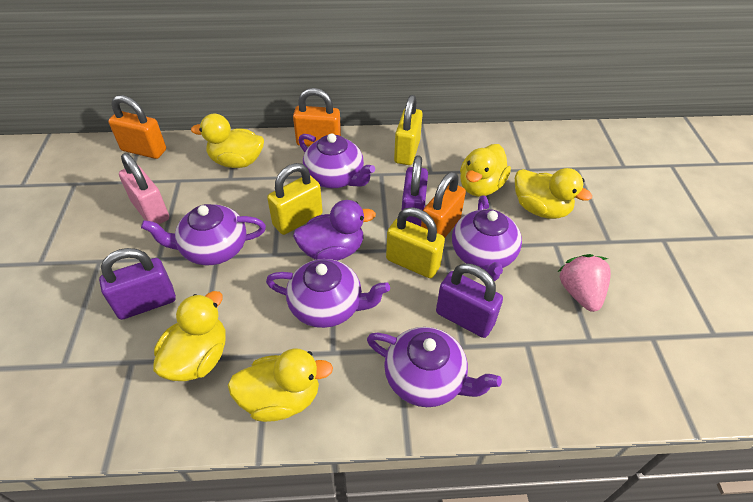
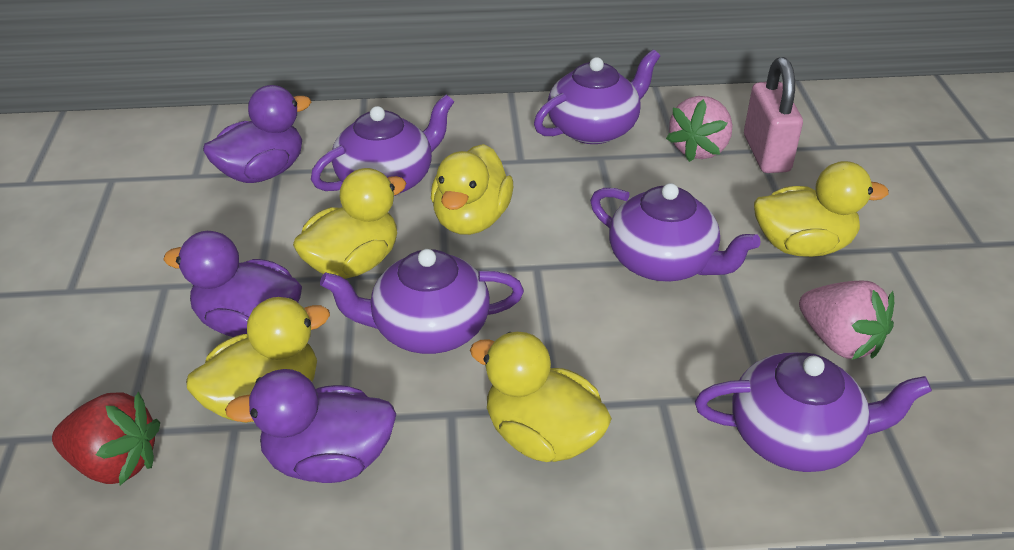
orange padlock: 3 -> 0
pink strawberry: 1 -> 2
purple duck: 1 -> 3
purple padlock: 3 -> 0
red strawberry: 0 -> 1
yellow padlock: 3 -> 0

